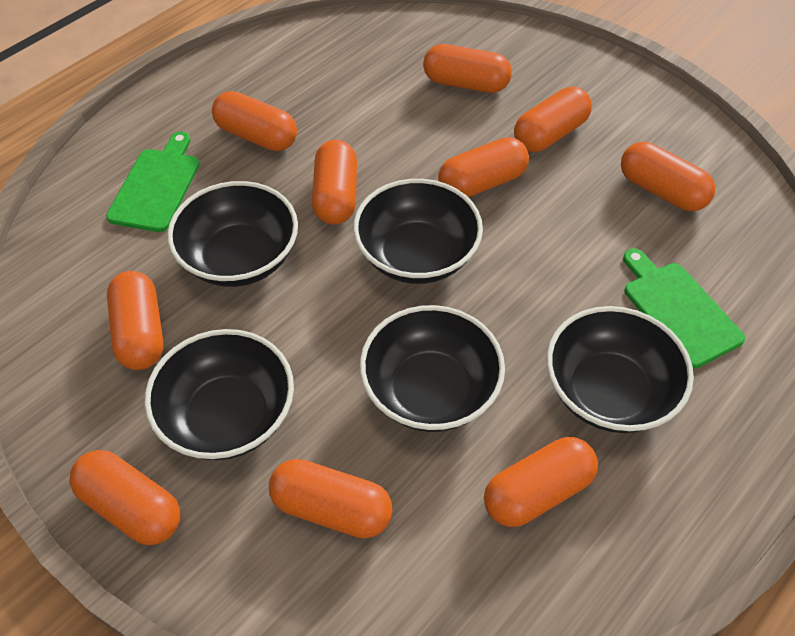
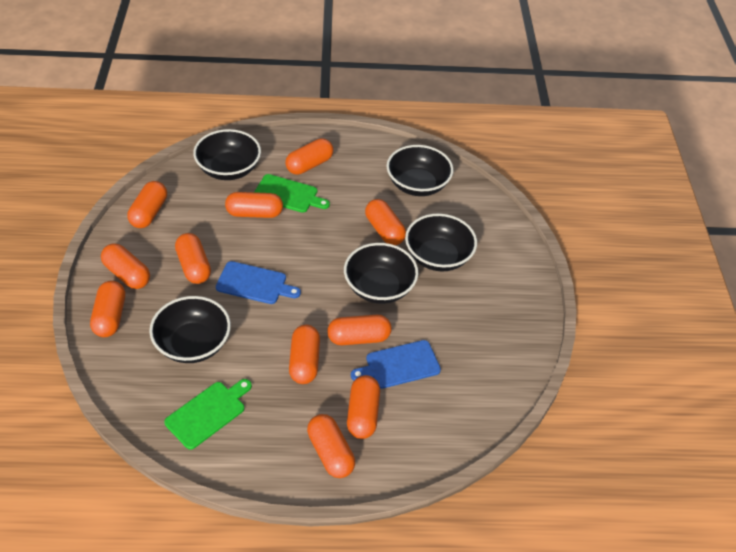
blue cutting board: 0 -> 2
orange capsule: 10 -> 11

